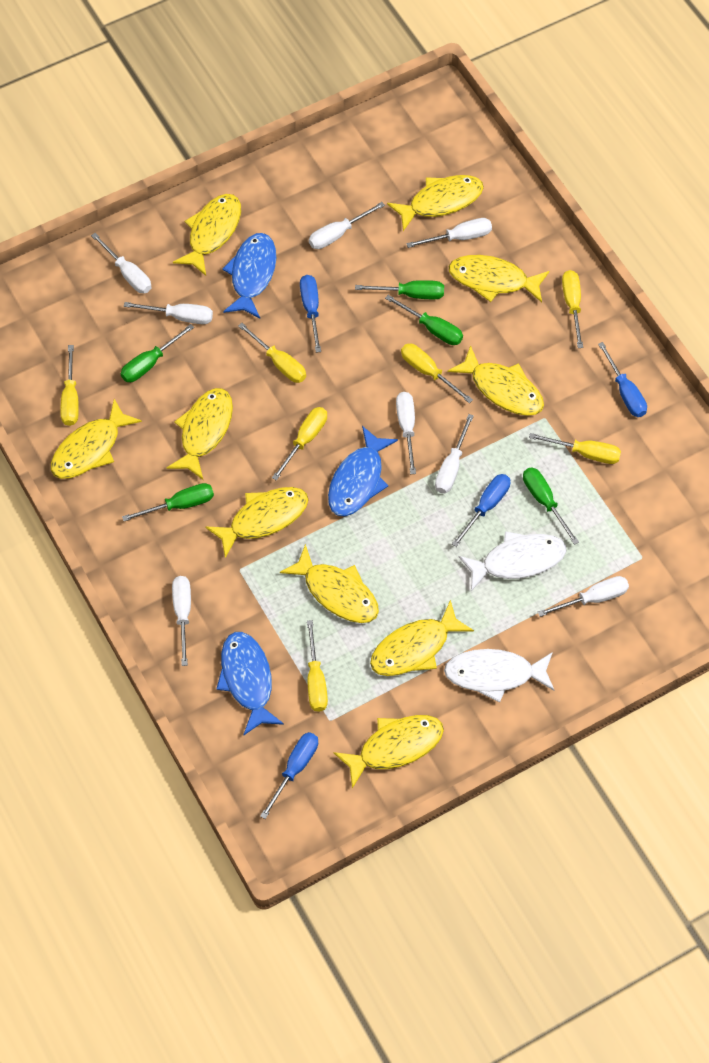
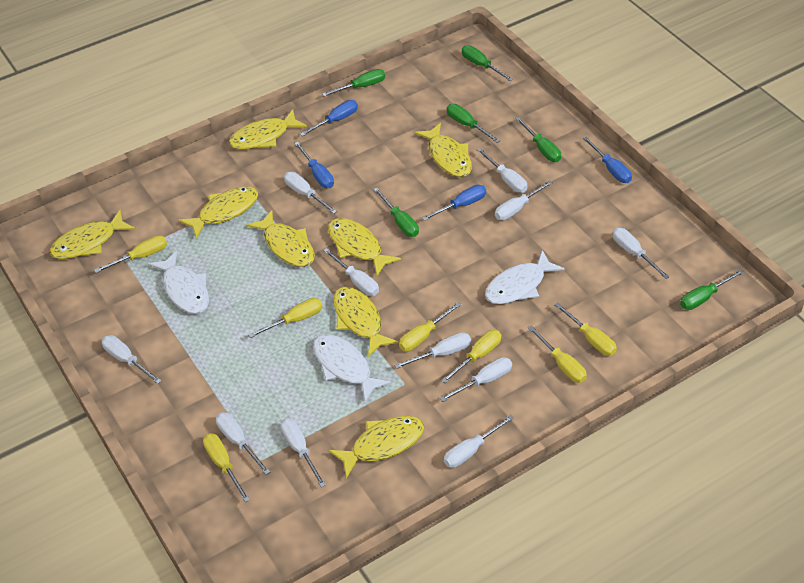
blue fish: 3 -> 0
green screwdriver: 5 -> 6
white fish: 2 -> 3
white screwdriver: 8 -> 11
yellow fish: 10 -> 8

